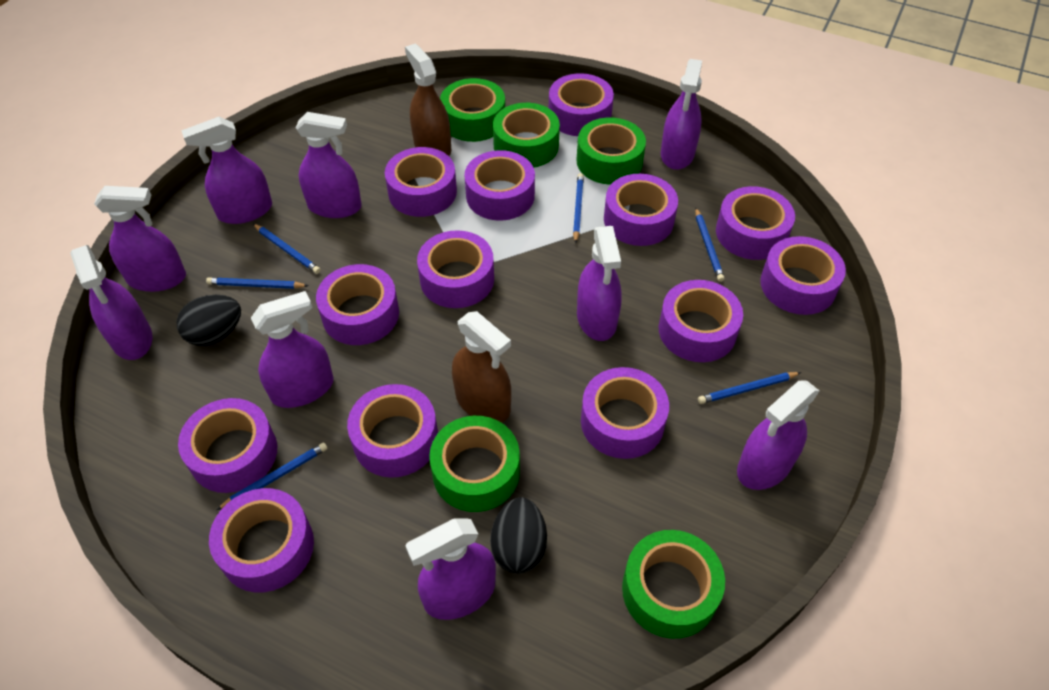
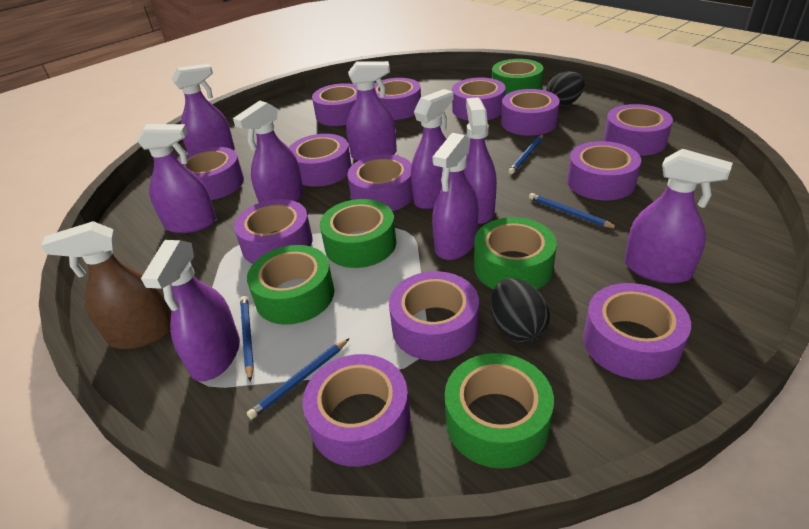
blue pencil: 6 -> 4
brown spray bottle: 2 -> 1

